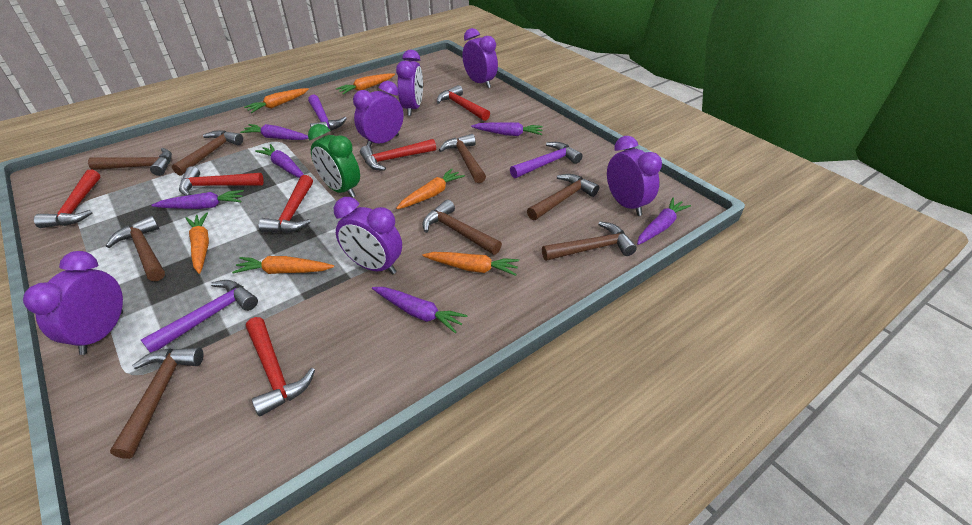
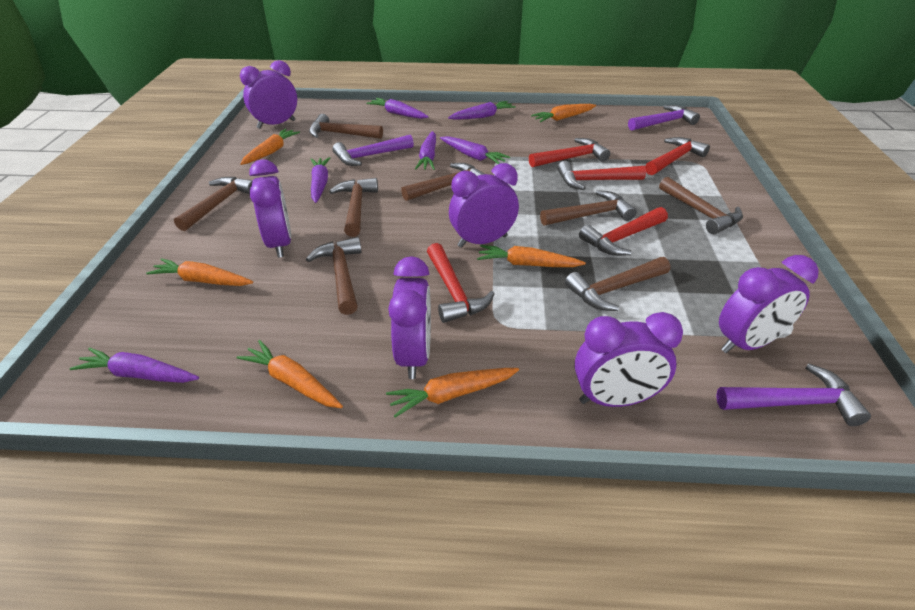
green clock: 1 -> 0
red hammer: 6 -> 5

